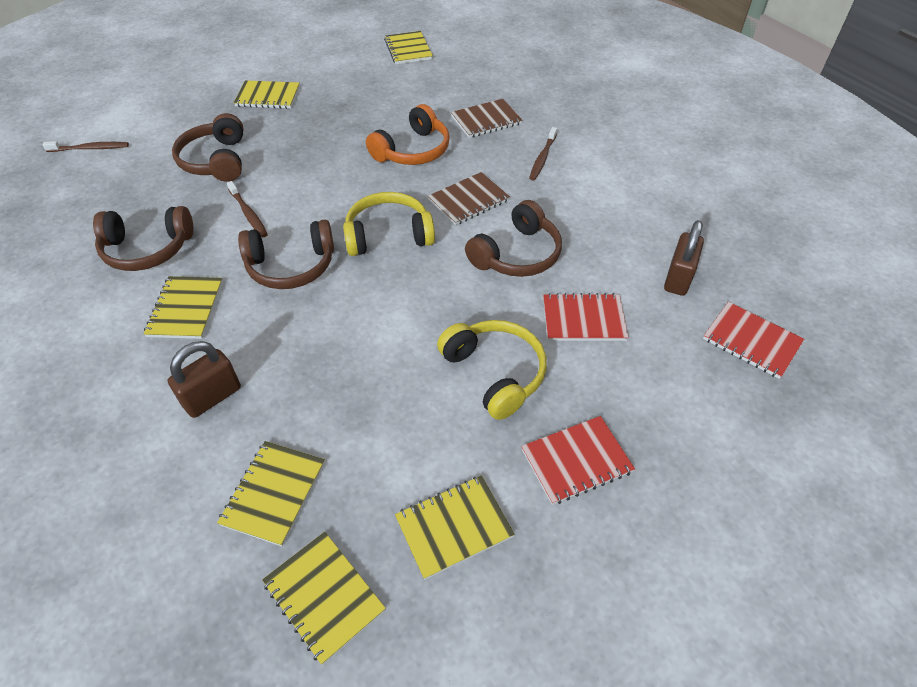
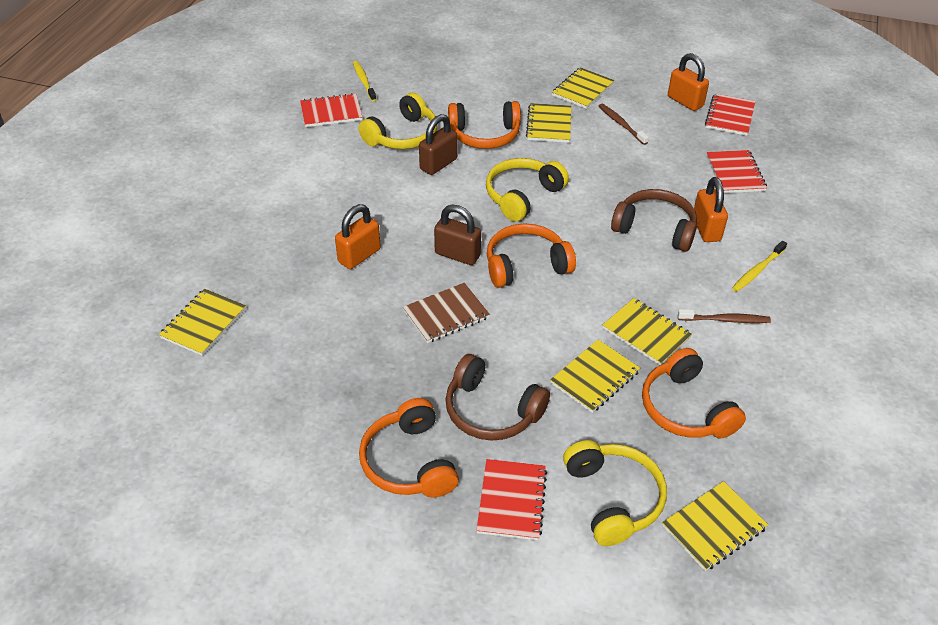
brown headphones: 4 -> 2
brown notebook: 2 -> 1
brown toothbrush: 3 -> 2
orange headphones: 1 -> 4
orange padlock: 0 -> 3
red notebook: 3 -> 4
yellow headphones: 2 -> 3
yellow toothbrush: 0 -> 2

